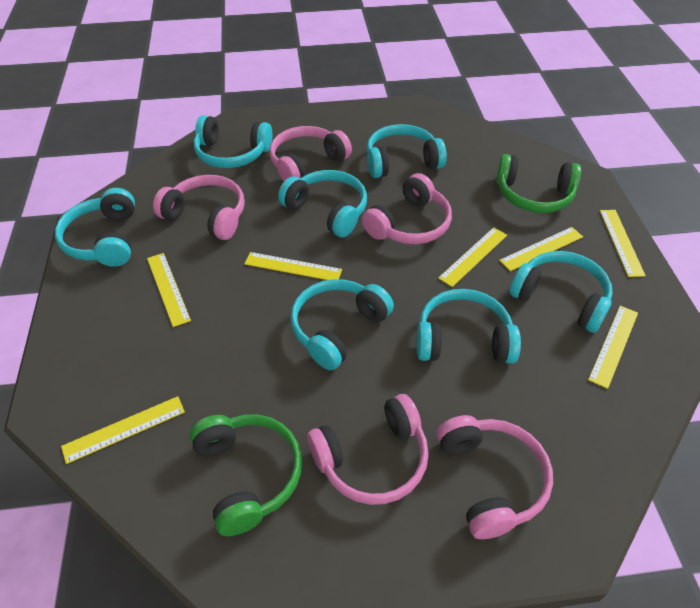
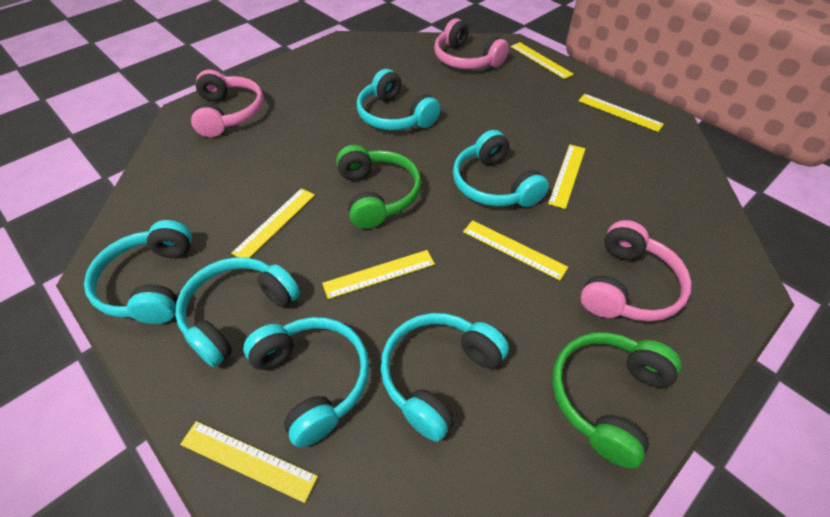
pink headphones: 5 -> 3
turquoise headphones: 7 -> 6

